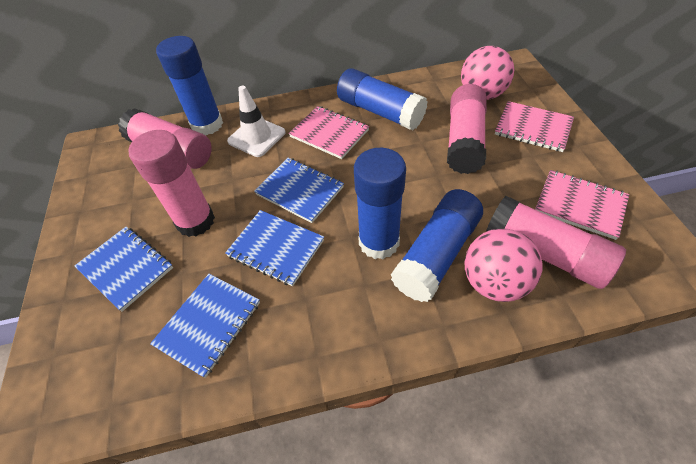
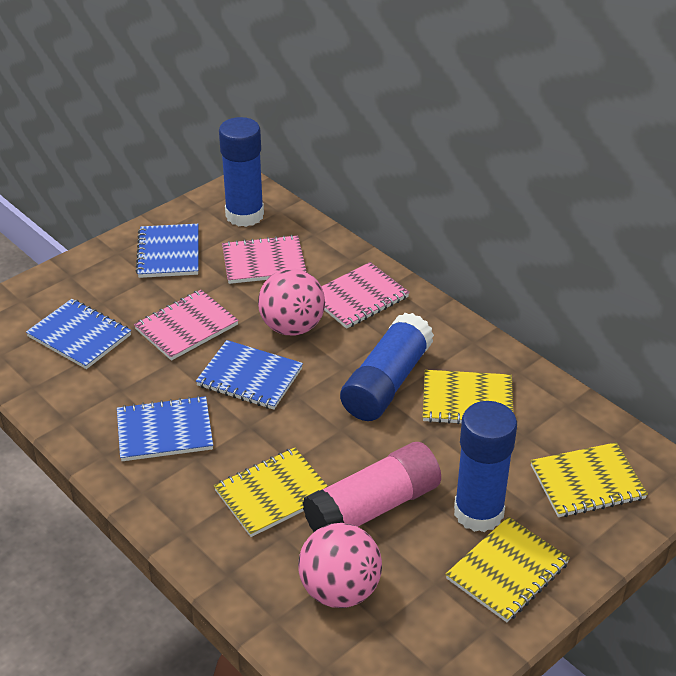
blue glue stick: 4 -> 3
pink glue stick: 4 -> 1
white traffic cone: 1 -> 0
yellow notebook: 0 -> 4

